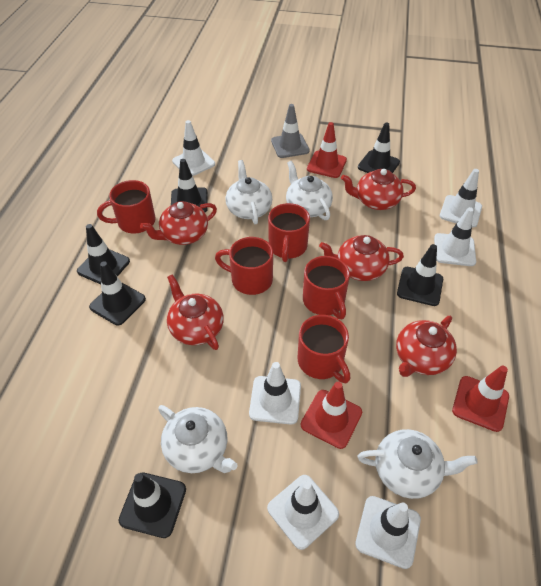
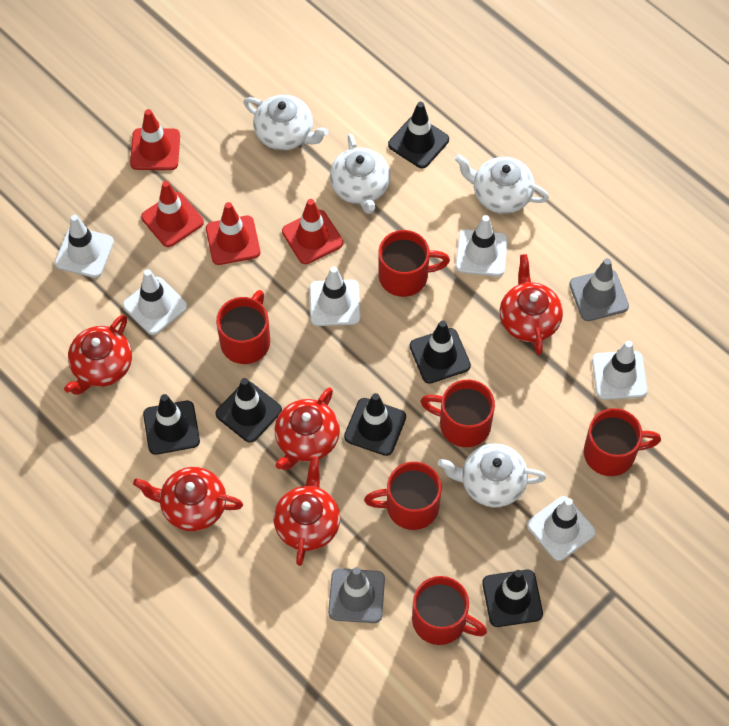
grey traffic cone: 1 -> 2
red mug: 5 -> 6
red traffic cone: 3 -> 4

